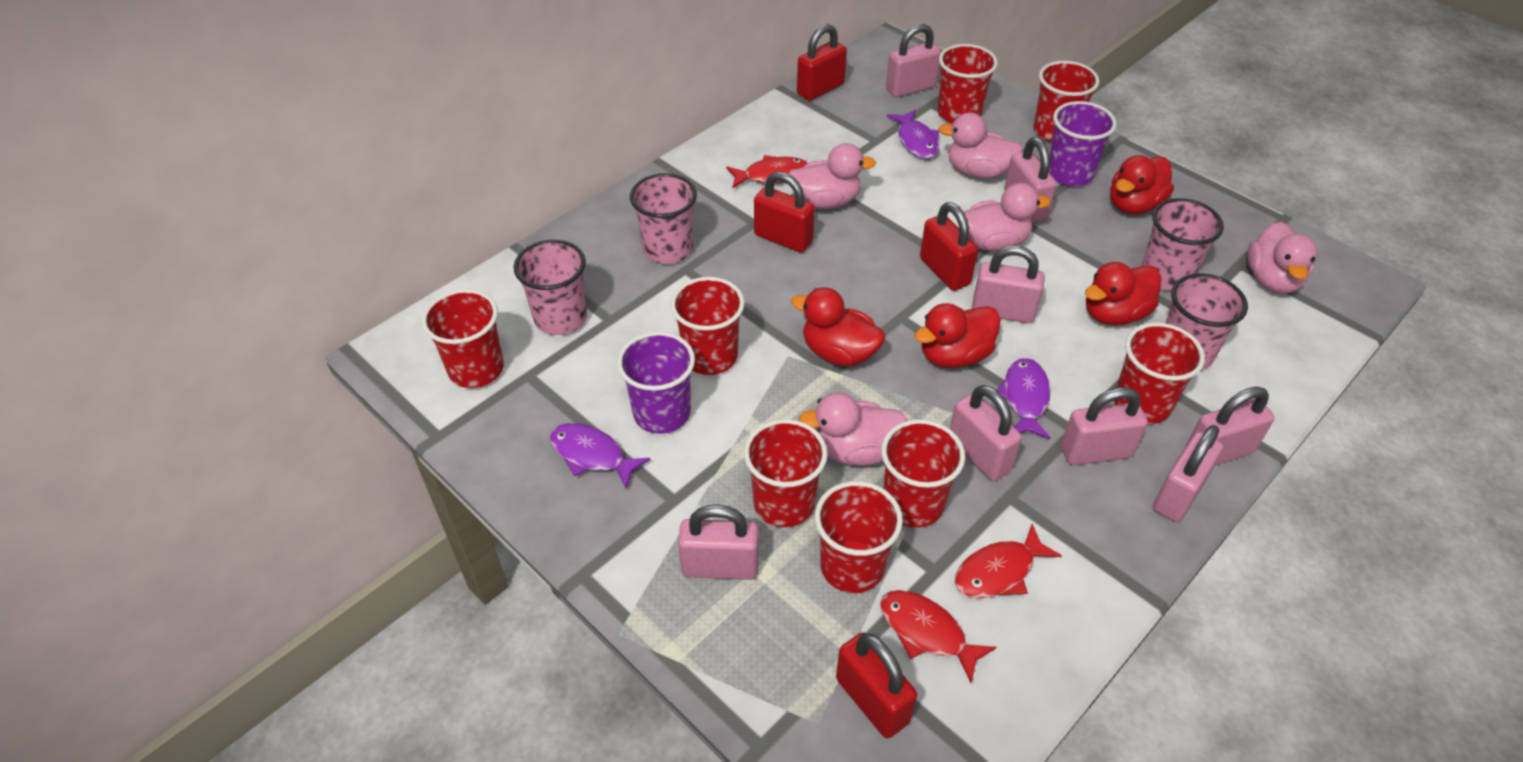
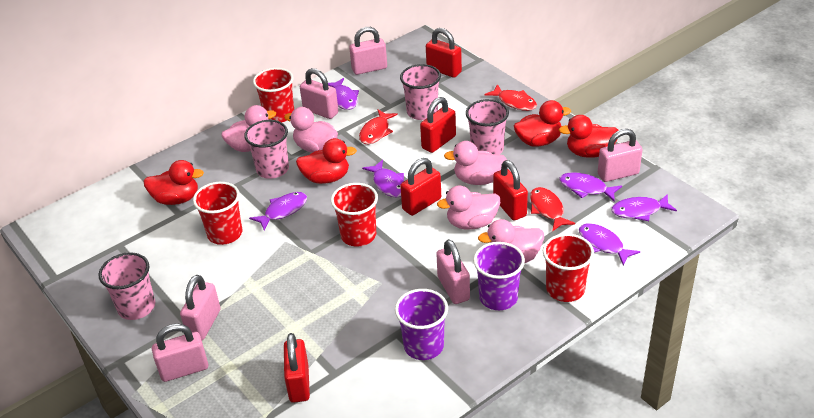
pink padlock: 8 -> 6
purple fish: 3 -> 6
red cup: 8 -> 4
red padlock: 4 -> 5

